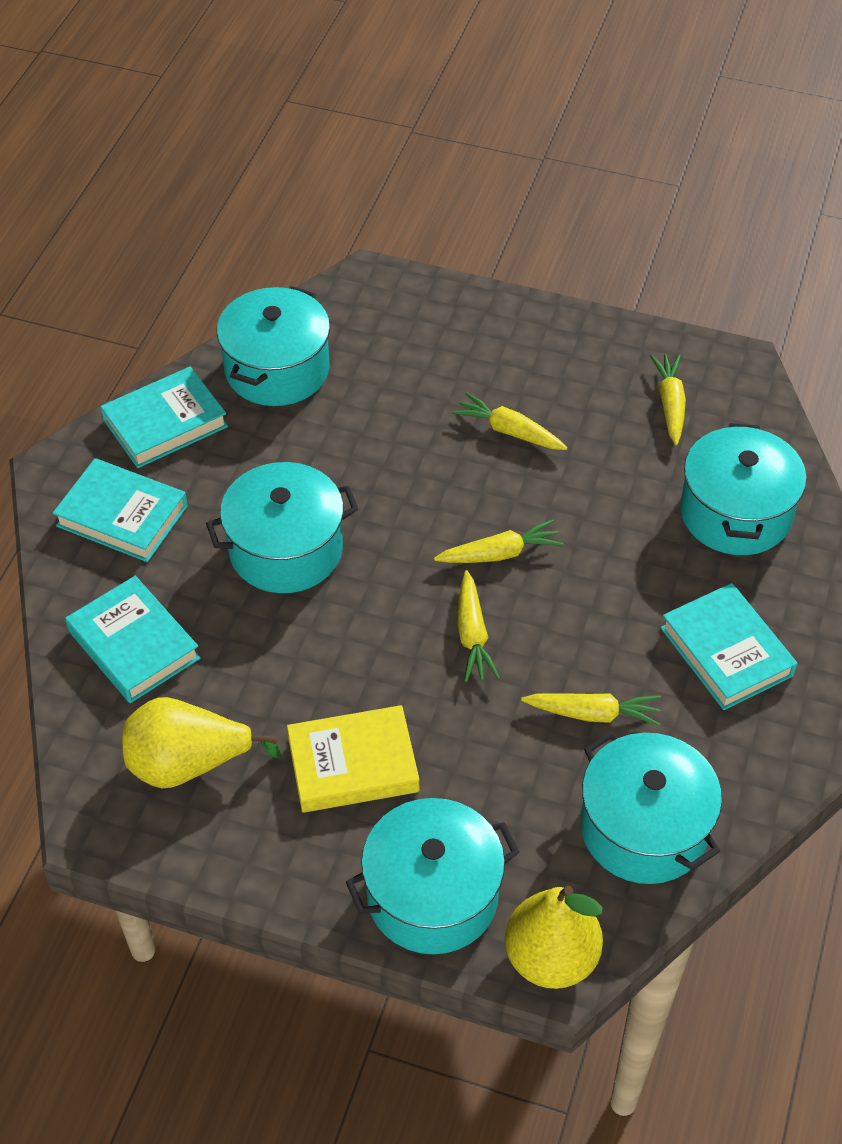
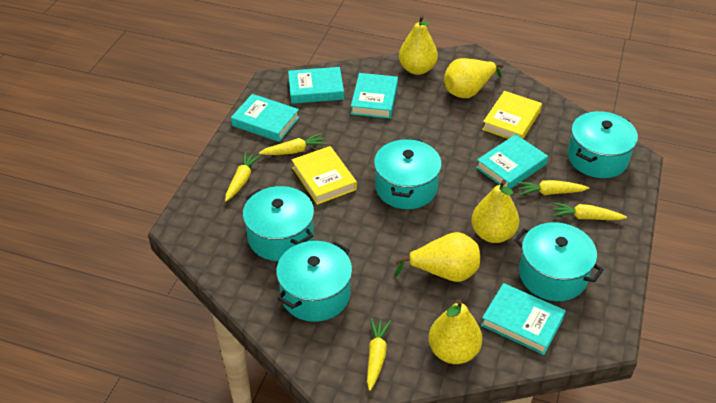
turquoise book: 4 -> 5
yellow book: 1 -> 2
yellow pear: 2 -> 5

